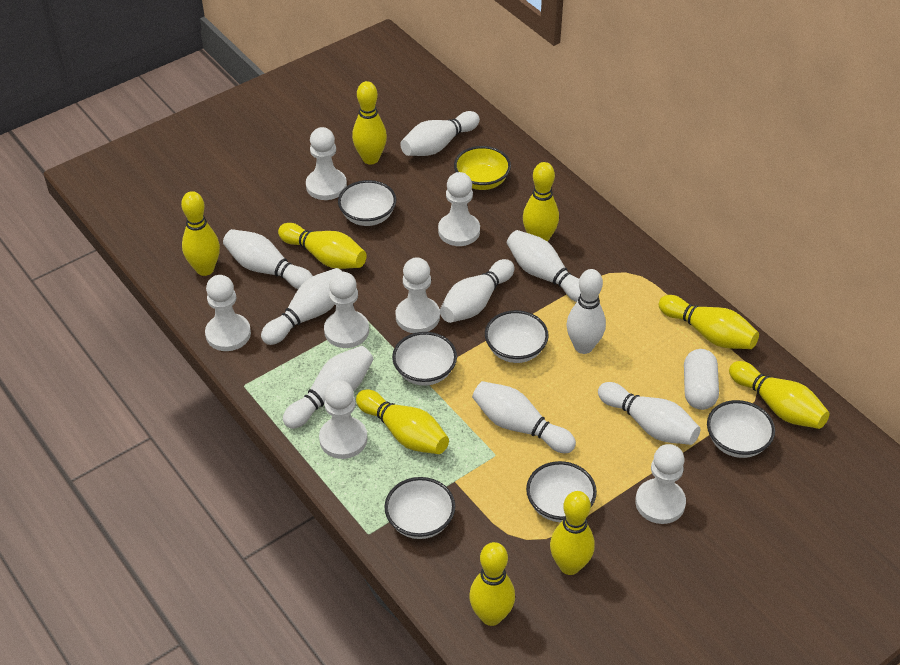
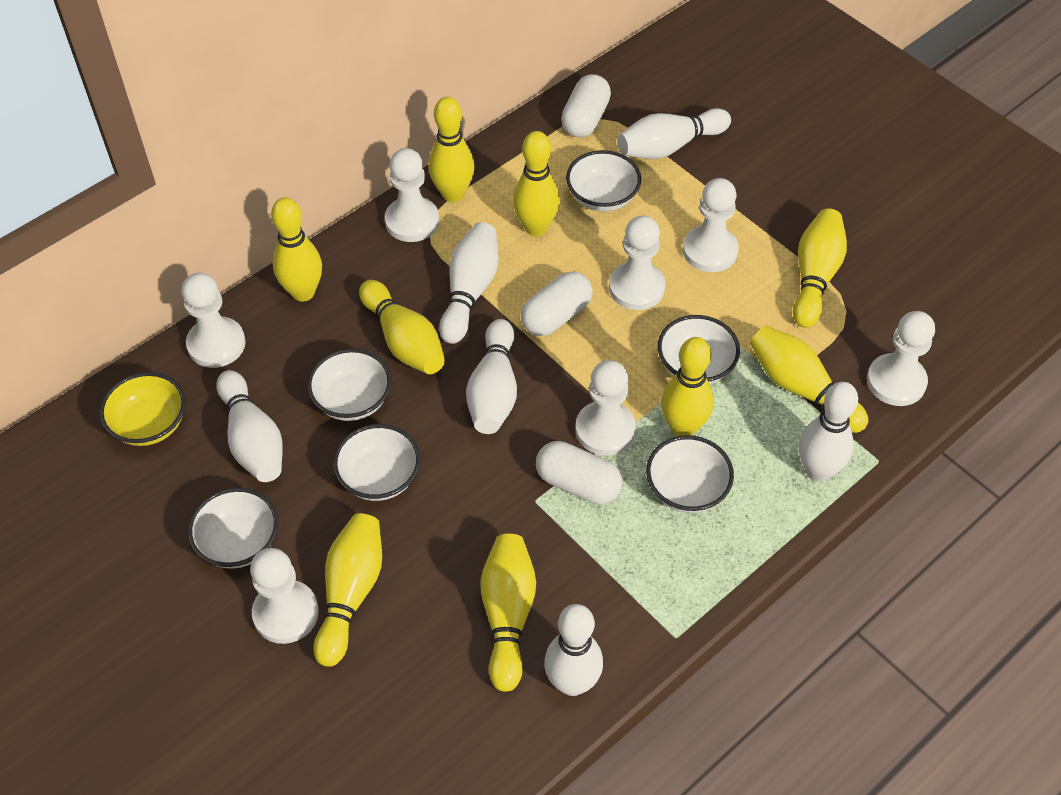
white bowling pin: 9 -> 6
white capsule: 1 -> 3

